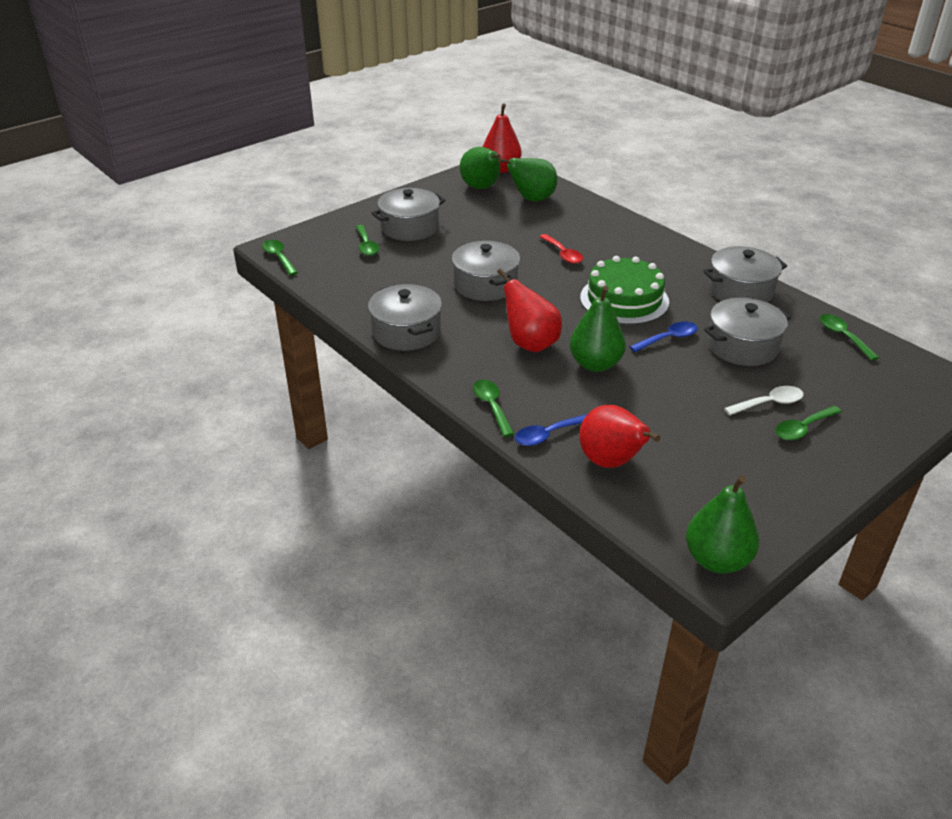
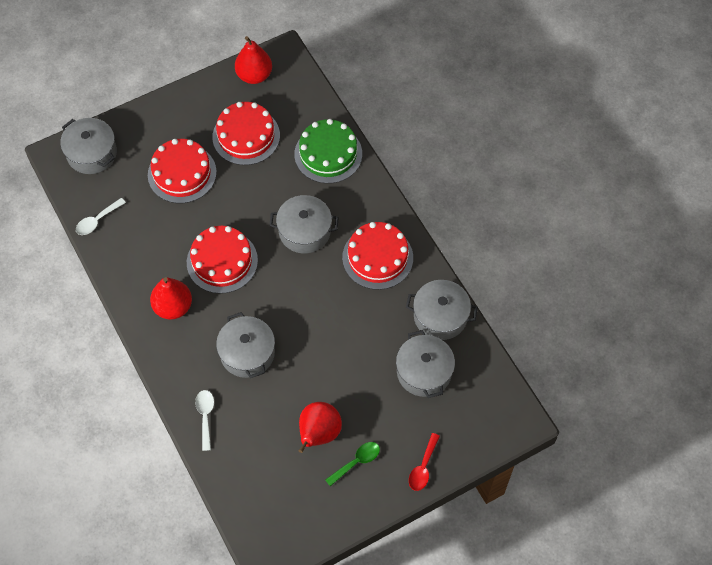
blue spoon: 2 -> 0
green pear: 4 -> 0
green spoon: 5 -> 1
red cake: 0 -> 4
white spoon: 1 -> 2

